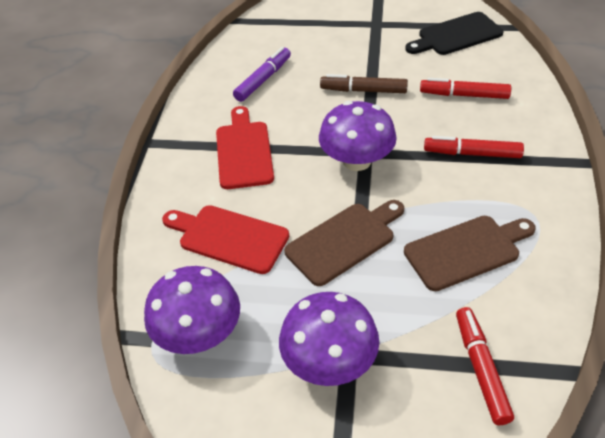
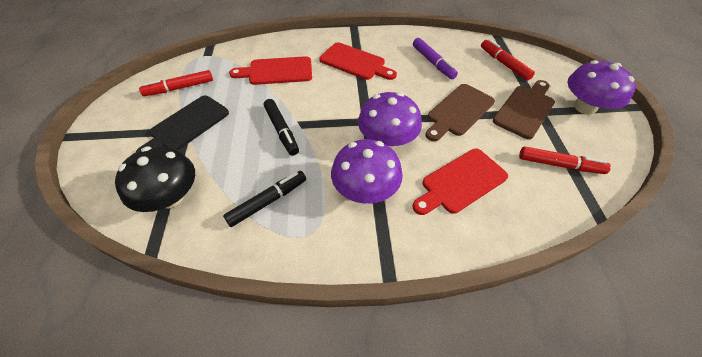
black marker: 0 -> 2
black mushroom: 0 -> 1
brown marker: 1 -> 0
red cutting board: 2 -> 3

